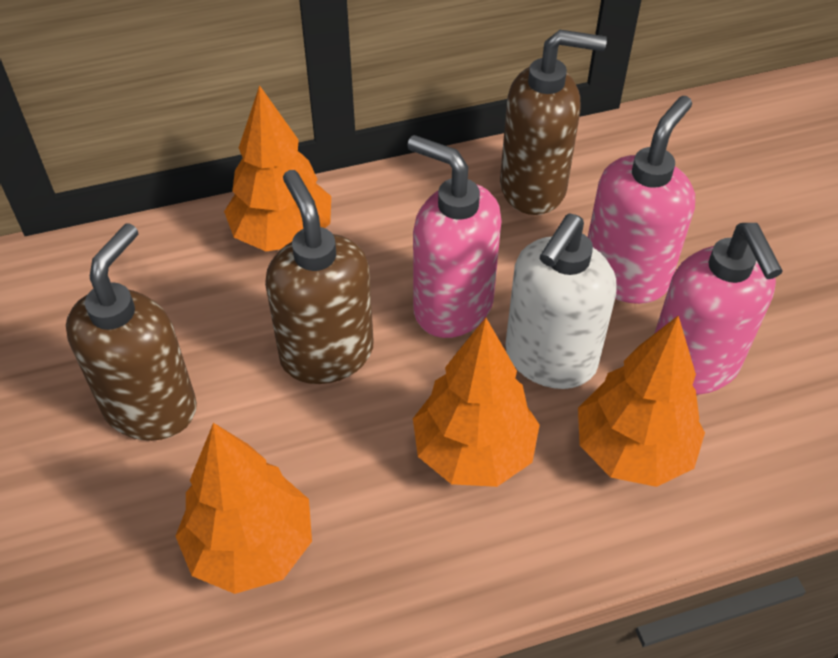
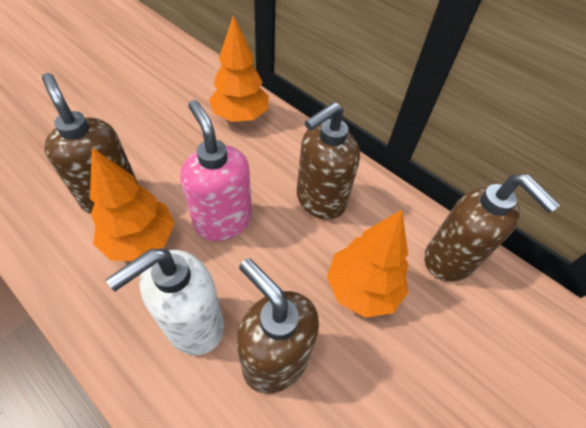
brown soap dispenser: 3 -> 4
orange tree: 4 -> 3
pink soap dispenser: 3 -> 1

